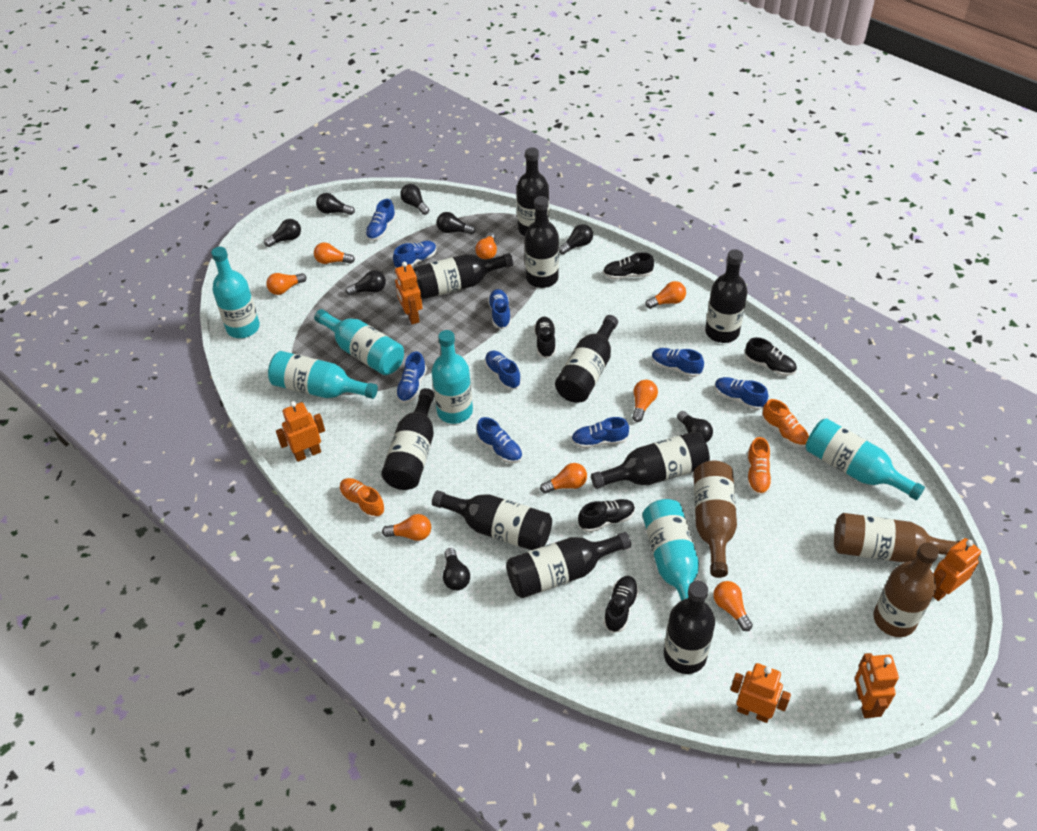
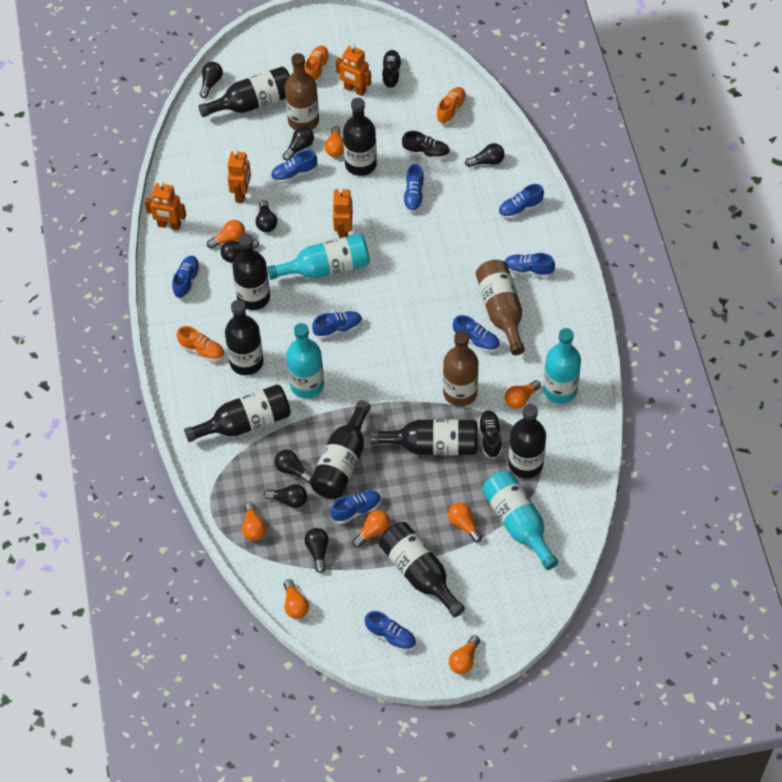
black bottle: 10 -> 9
black shoe: 5 -> 3
orange robot: 5 -> 4
turquoise bottle: 6 -> 4

